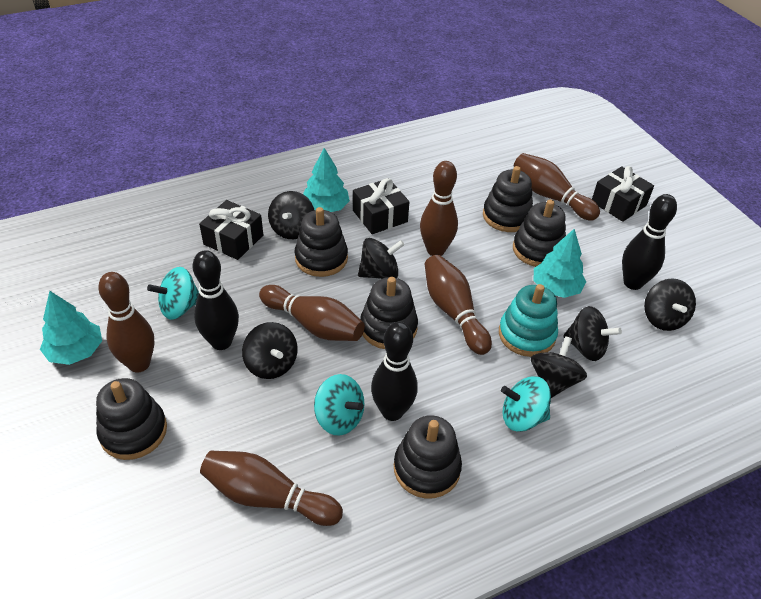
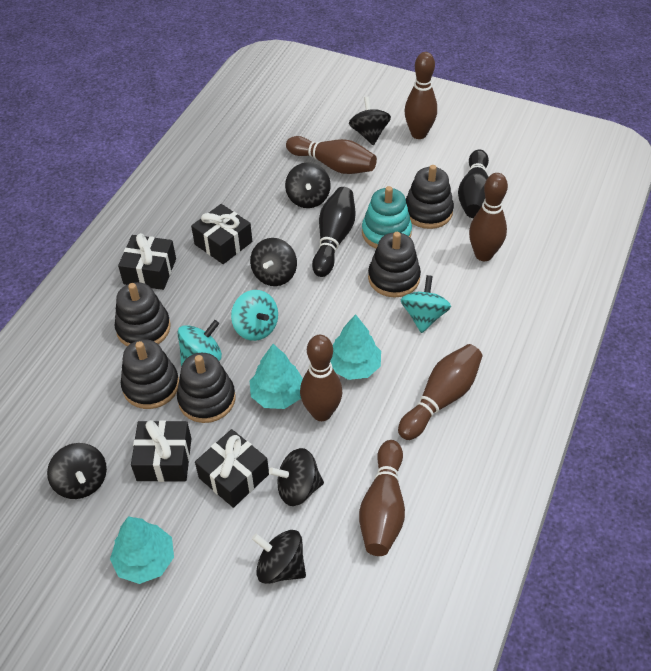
black bowling pin: 3 -> 2
black gift: 3 -> 4
black stacking toy: 6 -> 5

